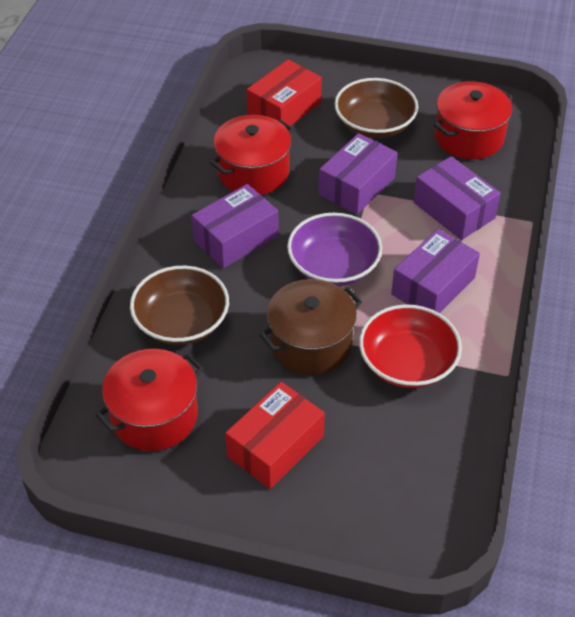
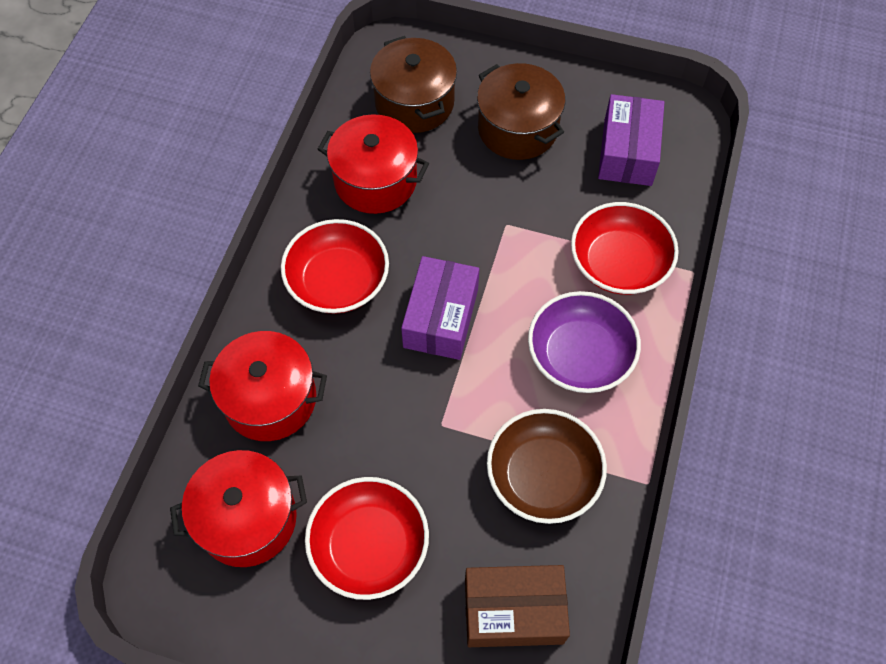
brown bowl: 2 -> 1
brown box: 0 -> 1
brown pot: 1 -> 2
purple box: 4 -> 2
red bowl: 1 -> 3
red box: 2 -> 0

